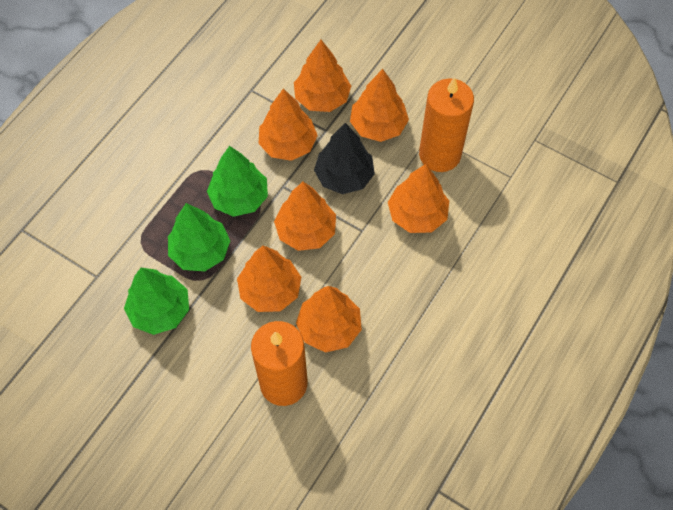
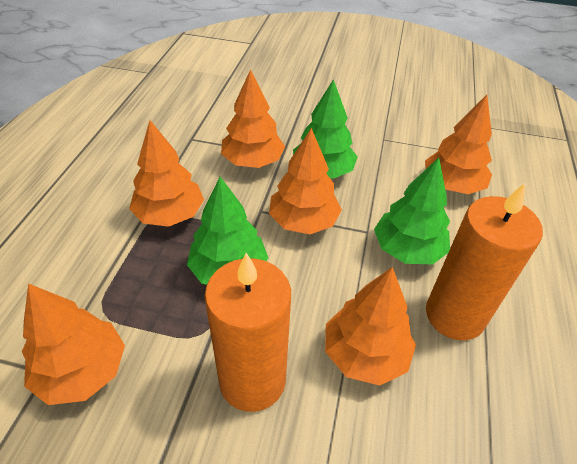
black tree: 1 -> 0
orange tree: 7 -> 6

